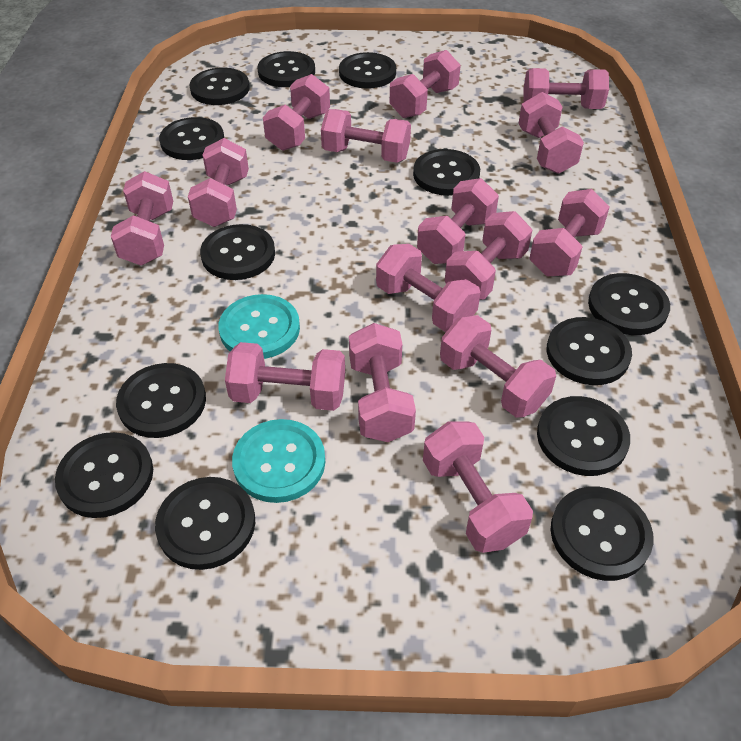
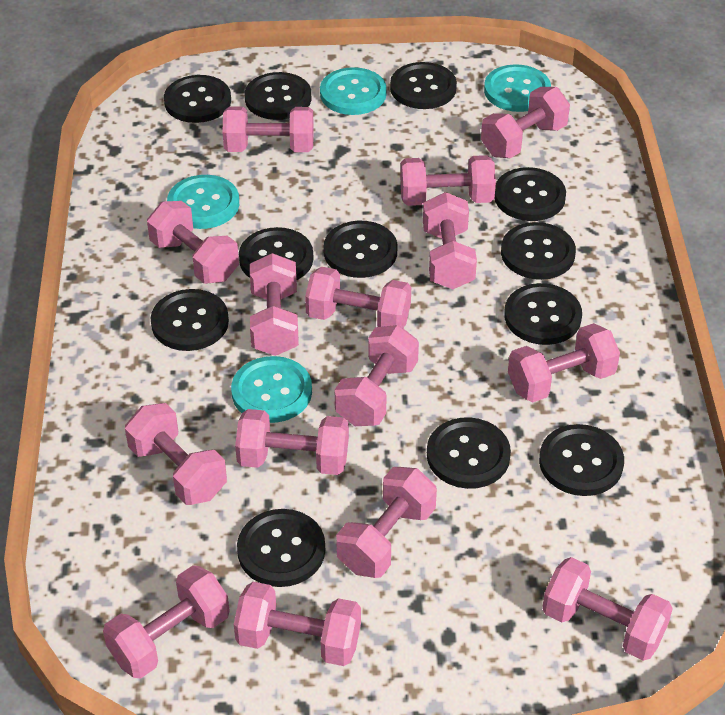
black button: 13 -> 12
turquoise button: 2 -> 4

